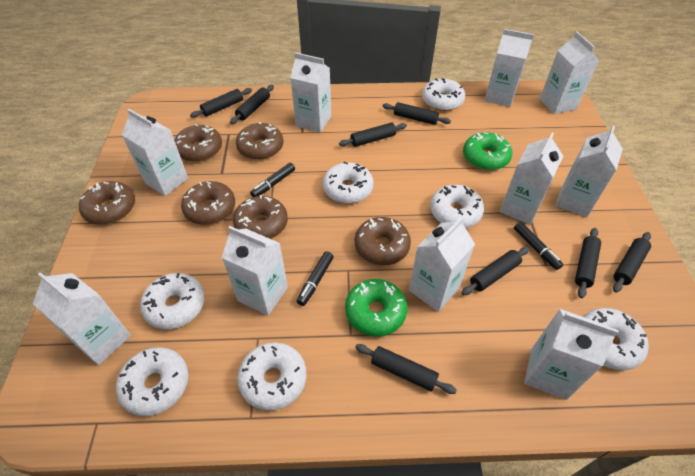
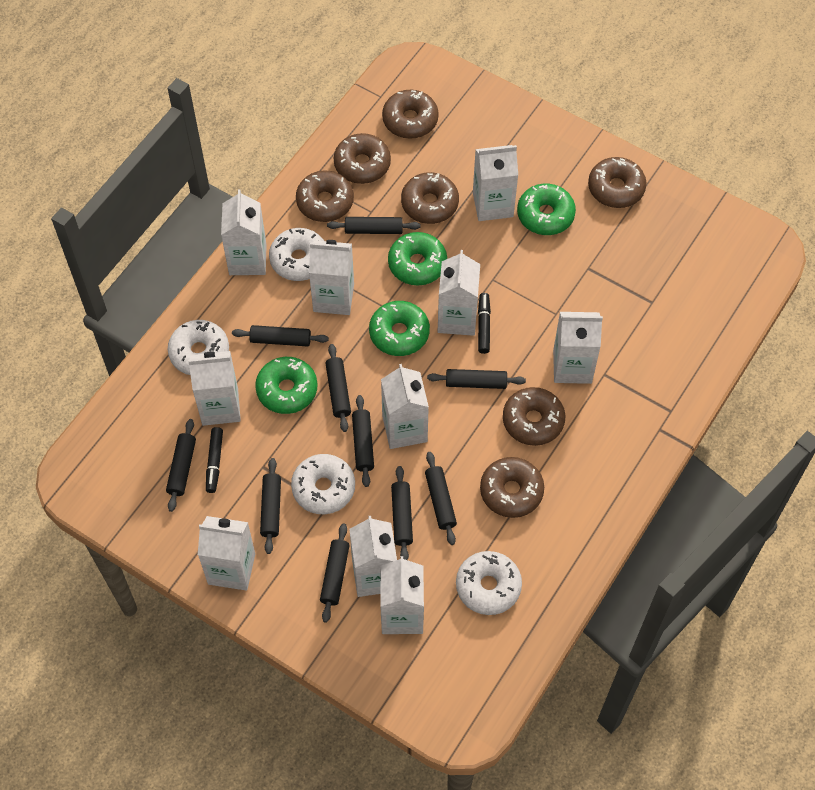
black marker: 3 -> 2
black rolling pin: 8 -> 10
brown donut: 6 -> 7
green donut: 2 -> 4
white donut: 7 -> 4

